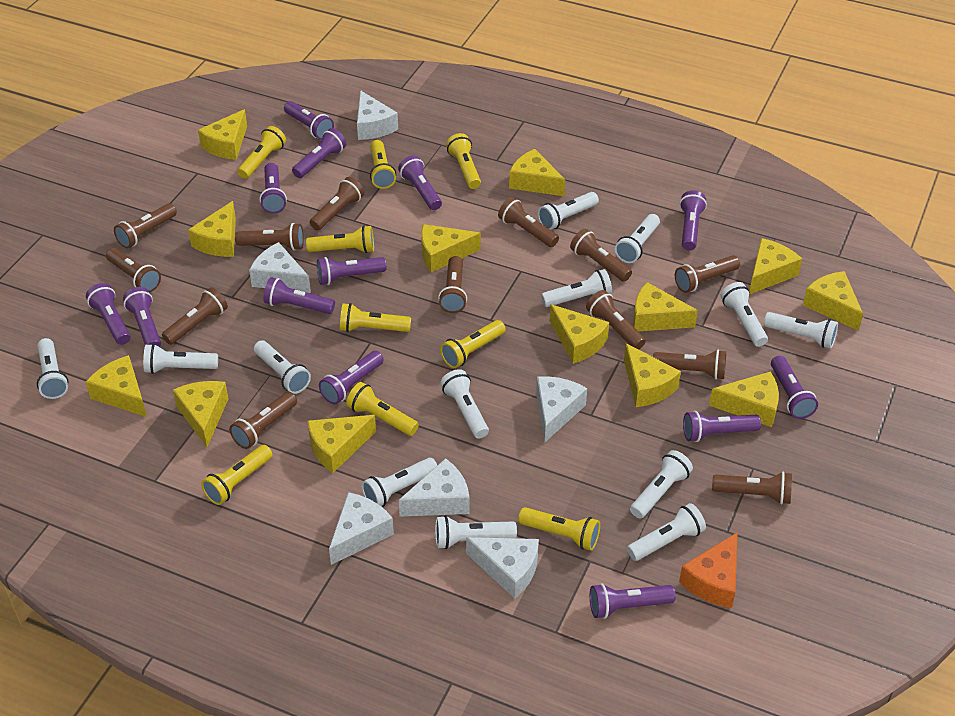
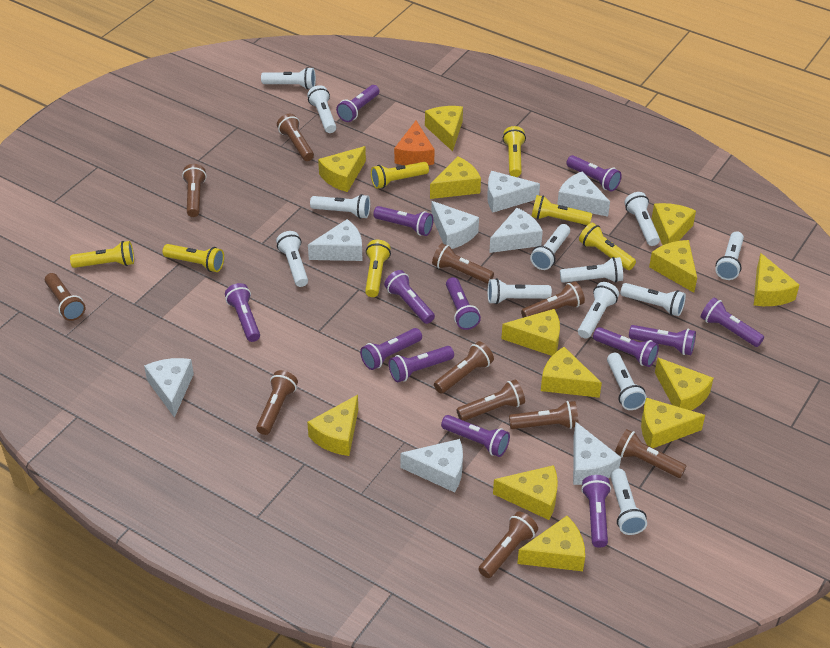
brown flashlight: 13 -> 11
white cheese: 6 -> 8
yellow flashlight: 9 -> 7

